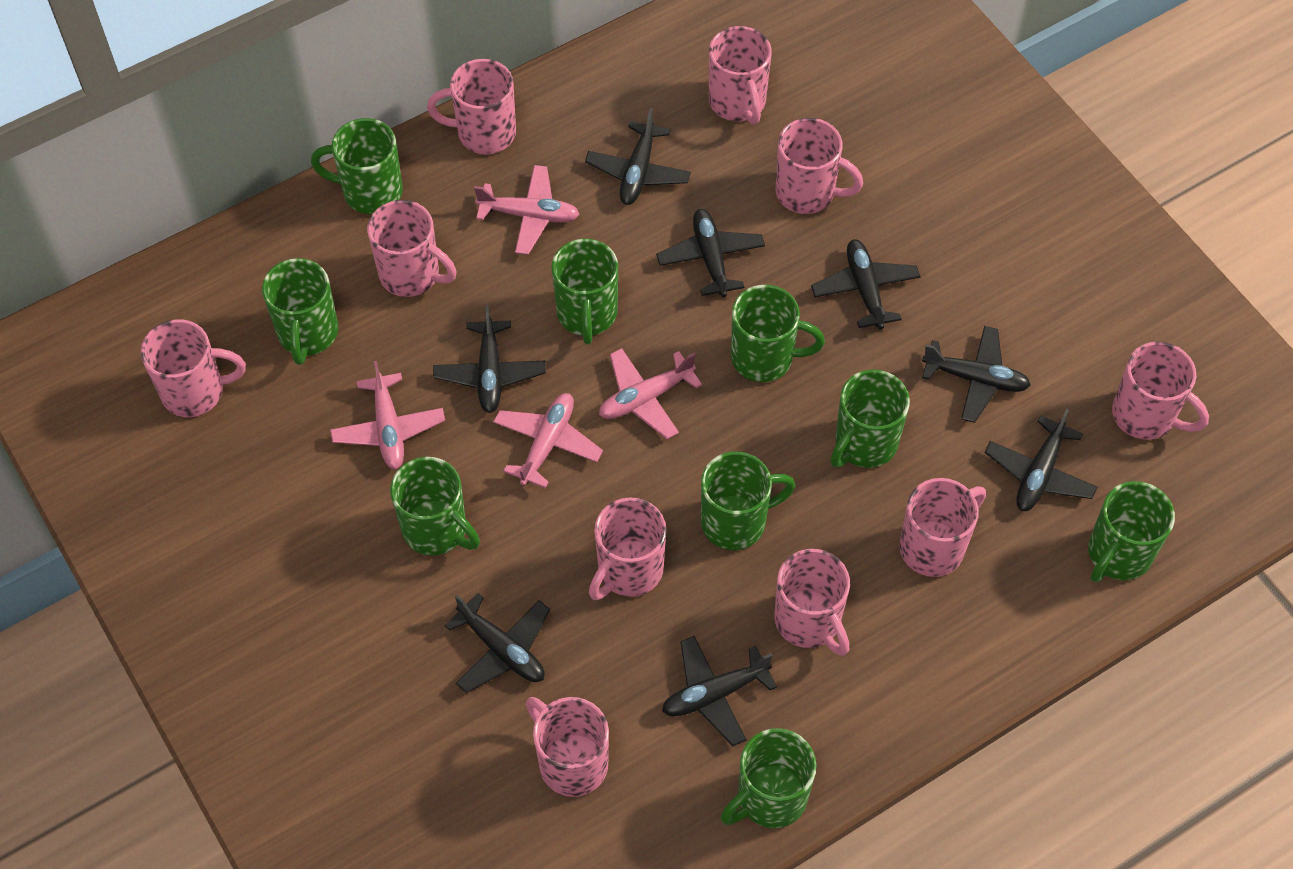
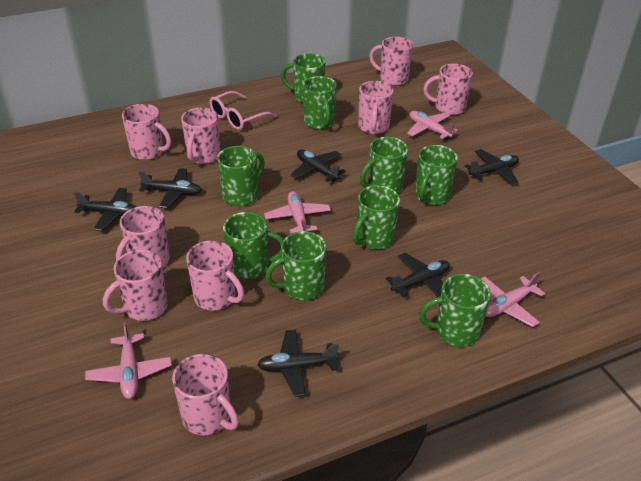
black plane: 8 -> 6
pink glasses: 0 -> 1
pink mug: 10 -> 9

